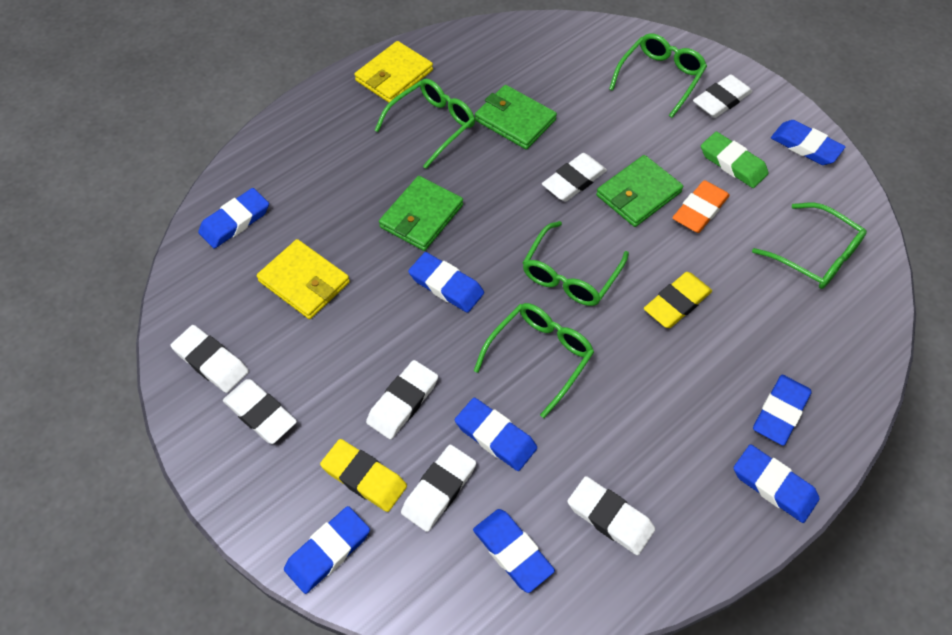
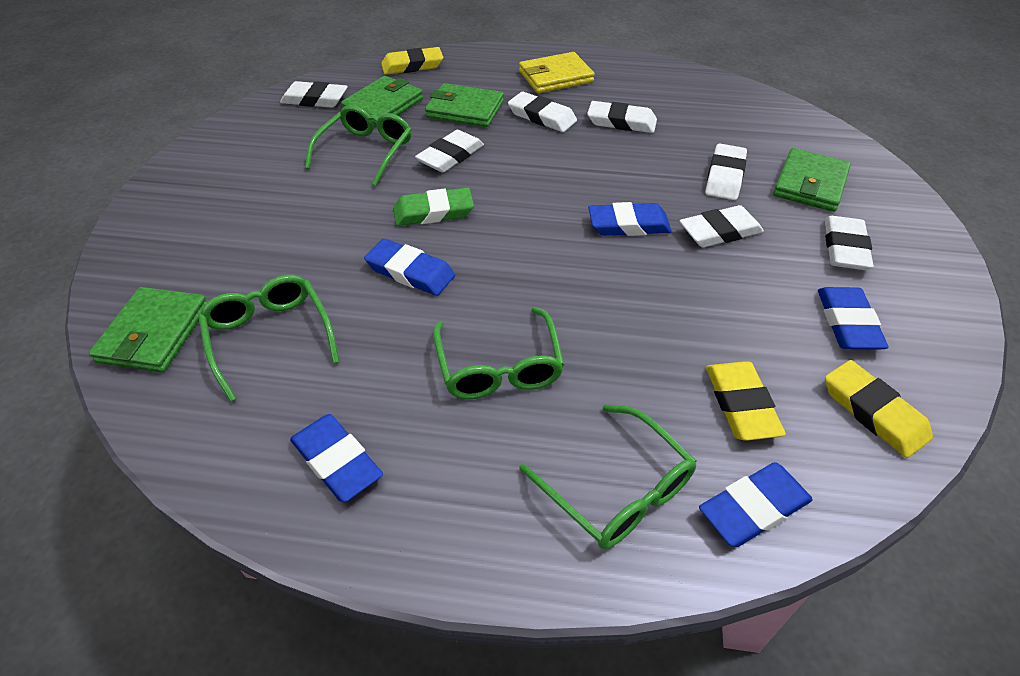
blue eraser: 8 -> 5
green glasses: 5 -> 4
green wallet: 3 -> 4
orange eraser: 1 -> 0
yellow eraser: 2 -> 3
yellow wallet: 2 -> 1

